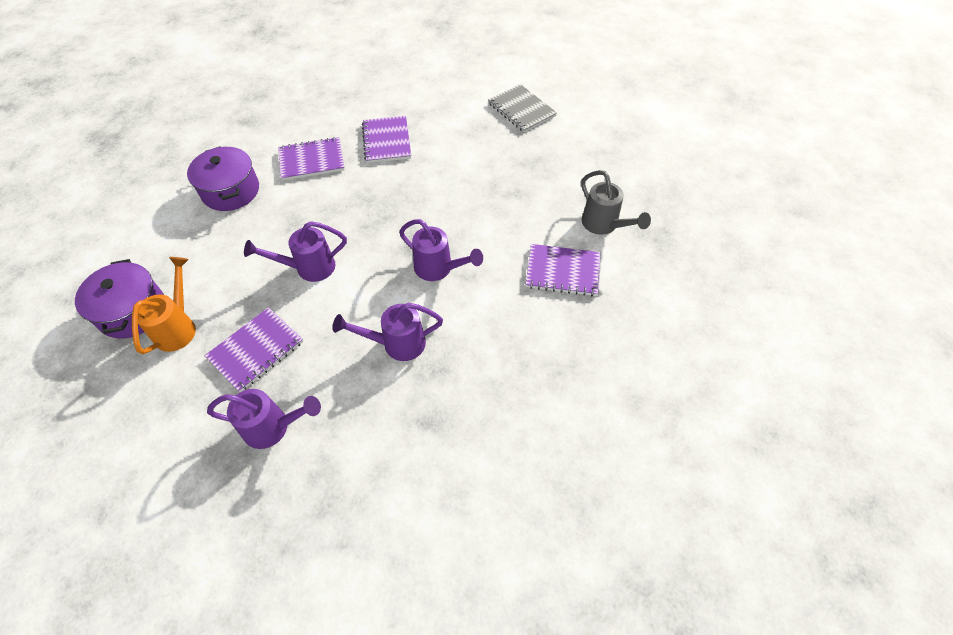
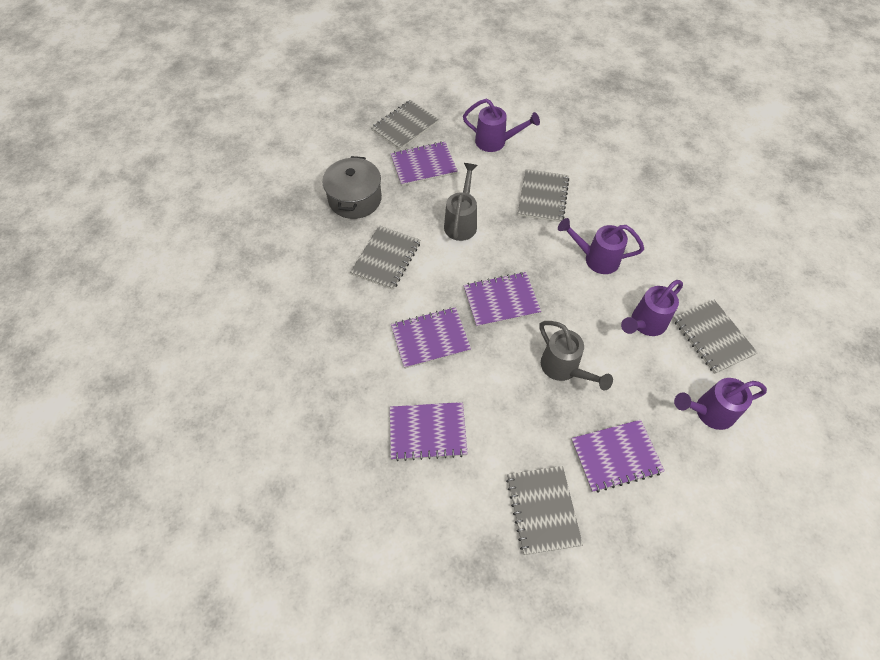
grey notebook: 1 -> 5
grey pot: 0 -> 1
grey watering can: 1 -> 2
orange watering can: 1 -> 0
purple notebook: 4 -> 5
purple pot: 2 -> 0

